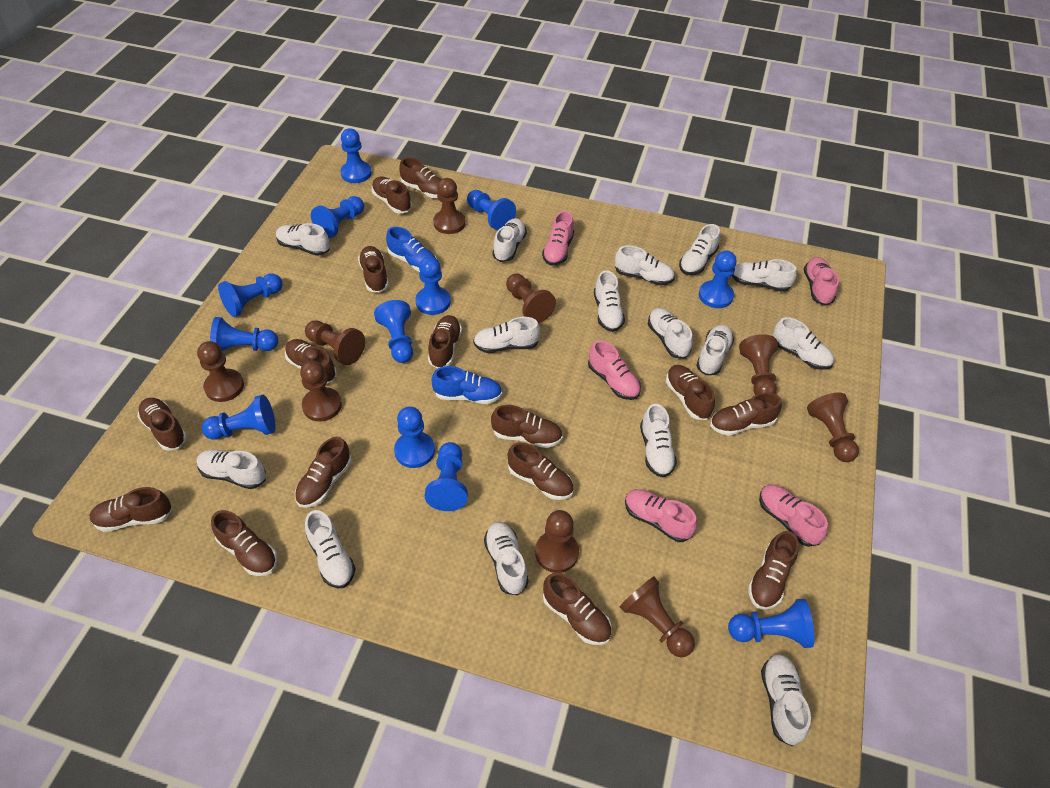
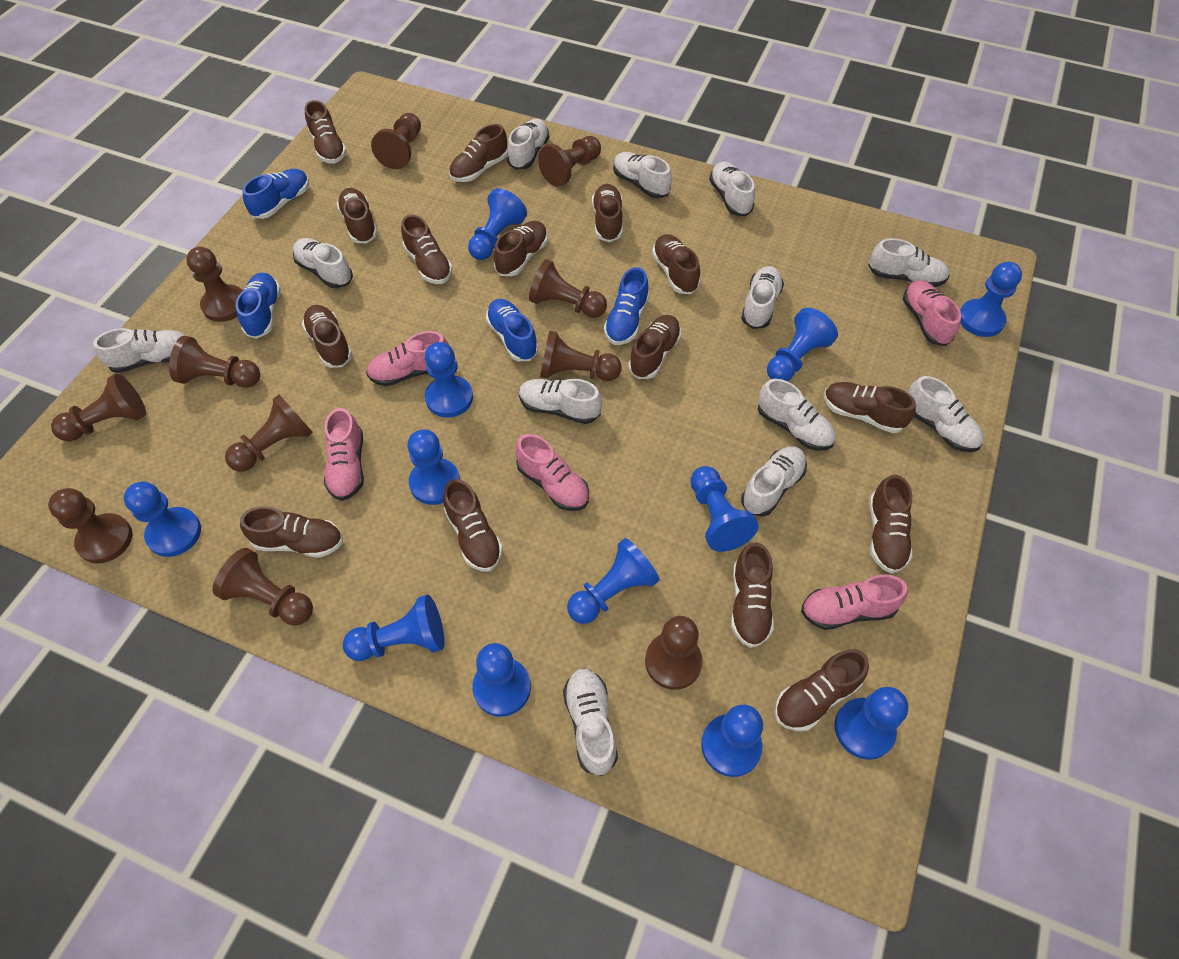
blue shoe: 2 -> 4
brown pawn: 9 -> 11
white shoe: 15 -> 12

